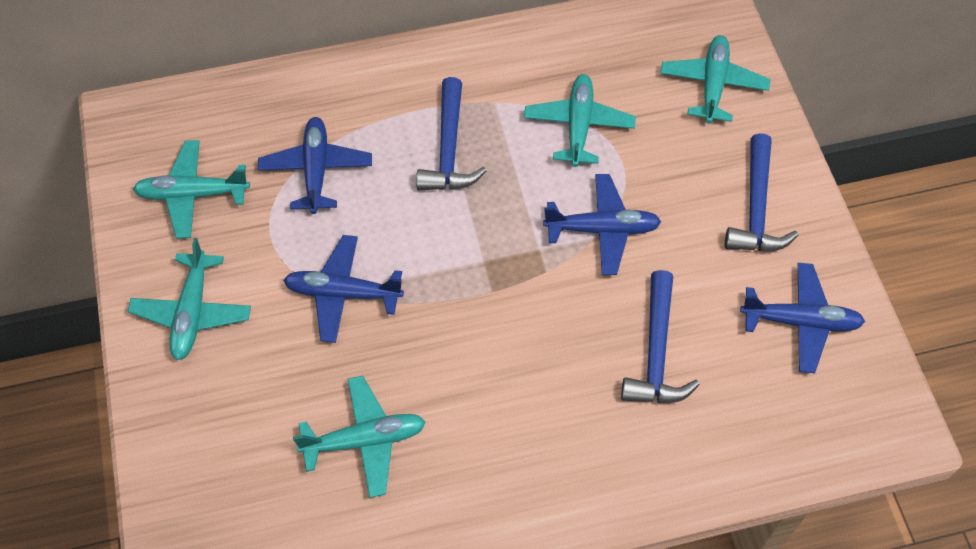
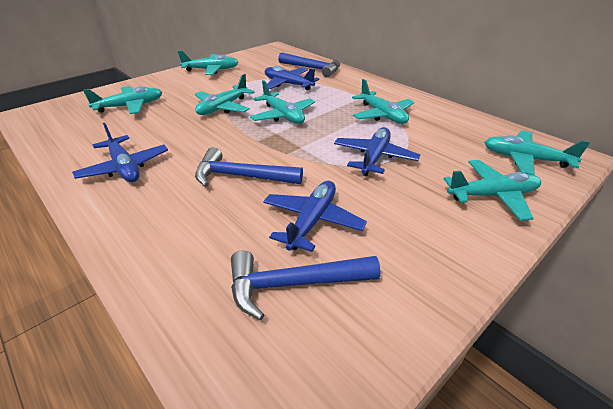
turquoise plane: 5 -> 7

